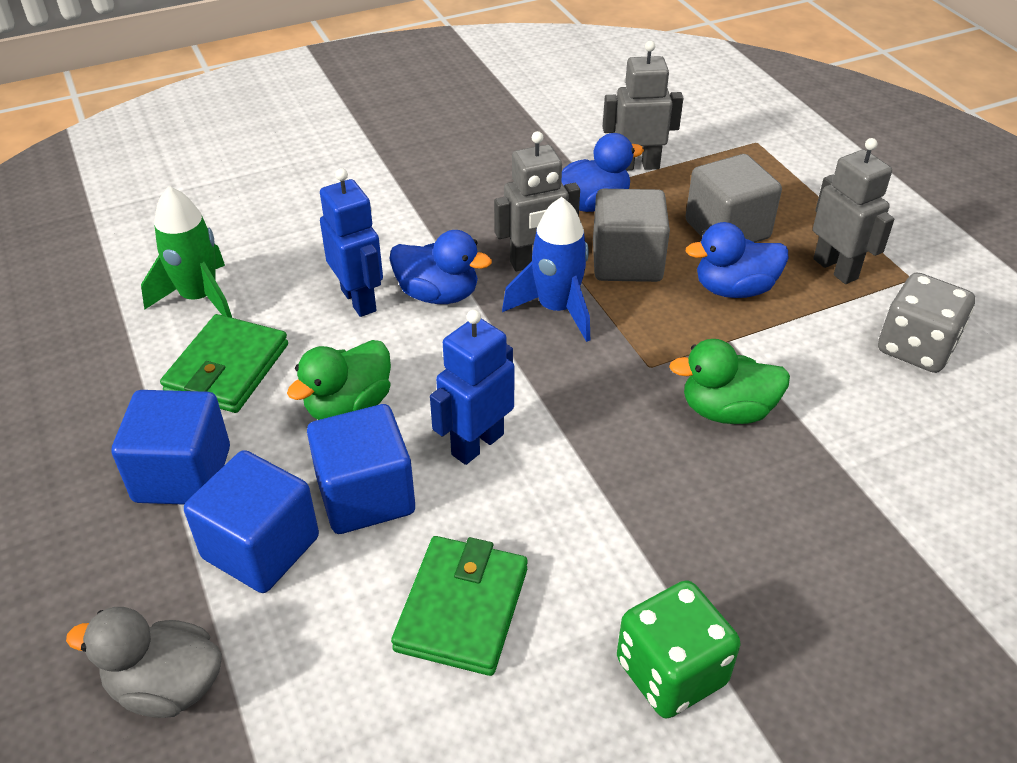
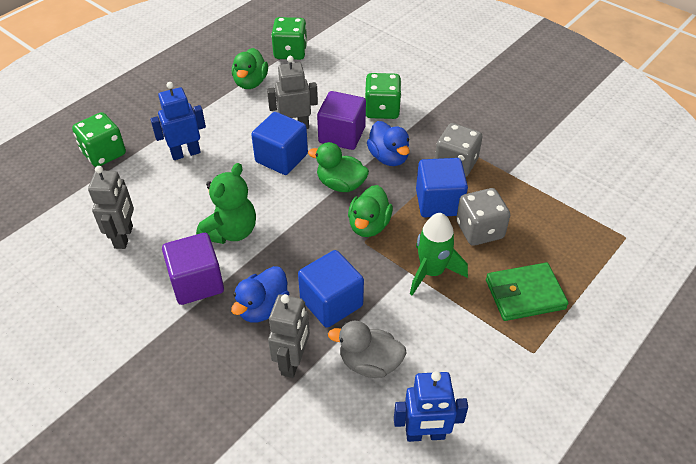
blue duck: 3 -> 2
blue rocket: 1 -> 0
green dice: 1 -> 3
green duck: 2 -> 3
green teddy bear: 0 -> 1
green wallet: 2 -> 1
grey cube: 2 -> 0
grey dice: 1 -> 2
purple cube: 0 -> 2

